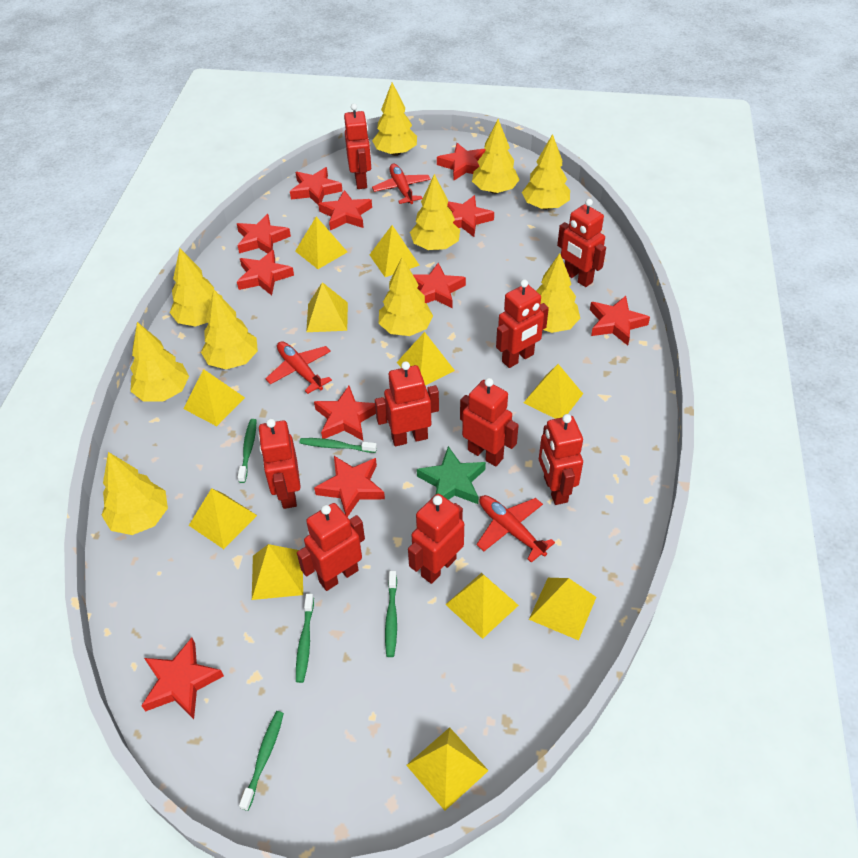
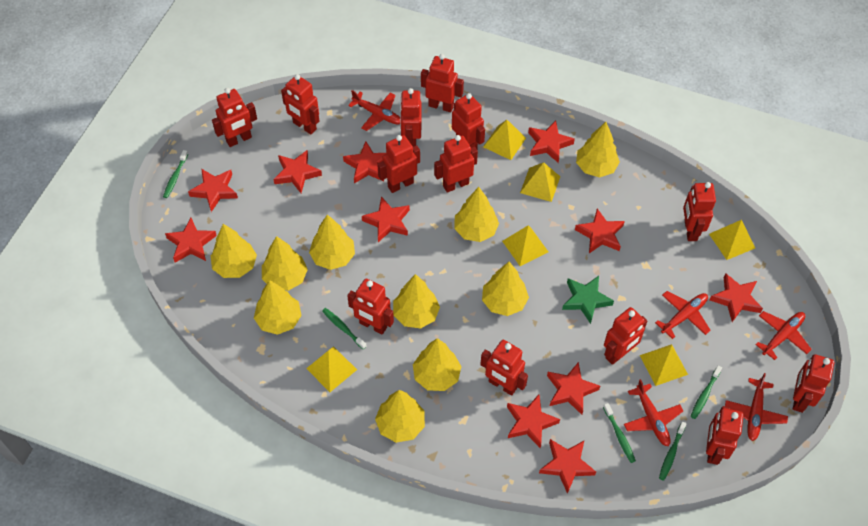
red plane: 3 -> 5
red robot: 9 -> 13
yellow pyramid: 11 -> 6

